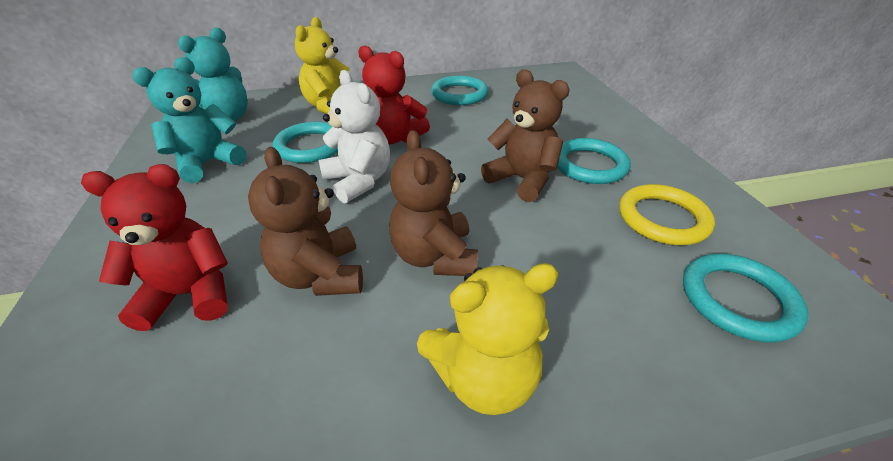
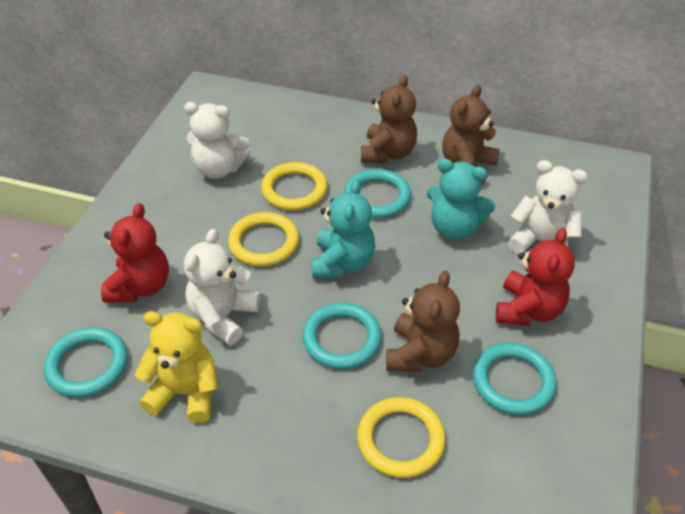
white teddy bear: 1 -> 3
yellow ring: 1 -> 3
yellow teddy bear: 2 -> 1

